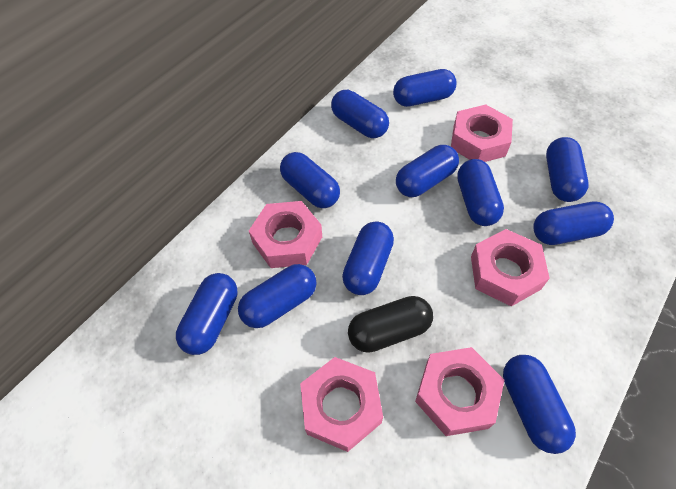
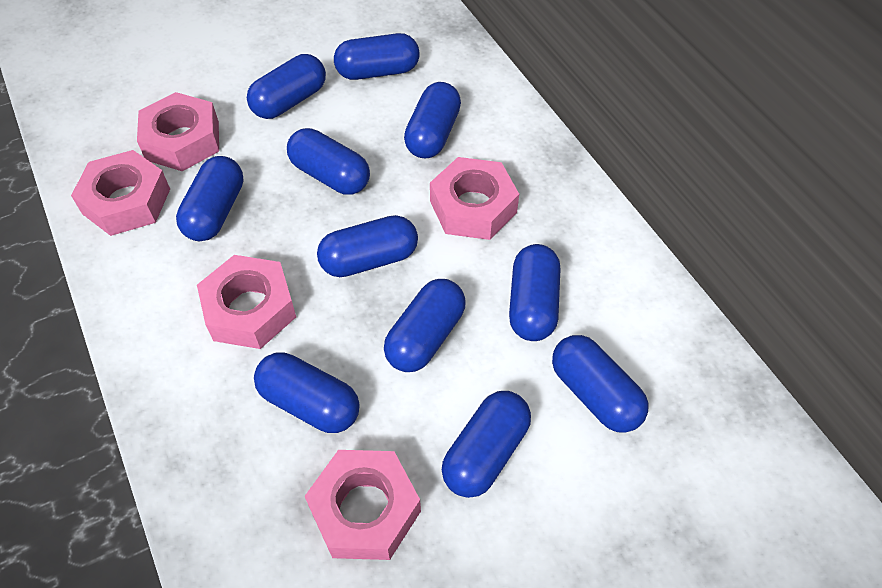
black capsule: 1 -> 0

